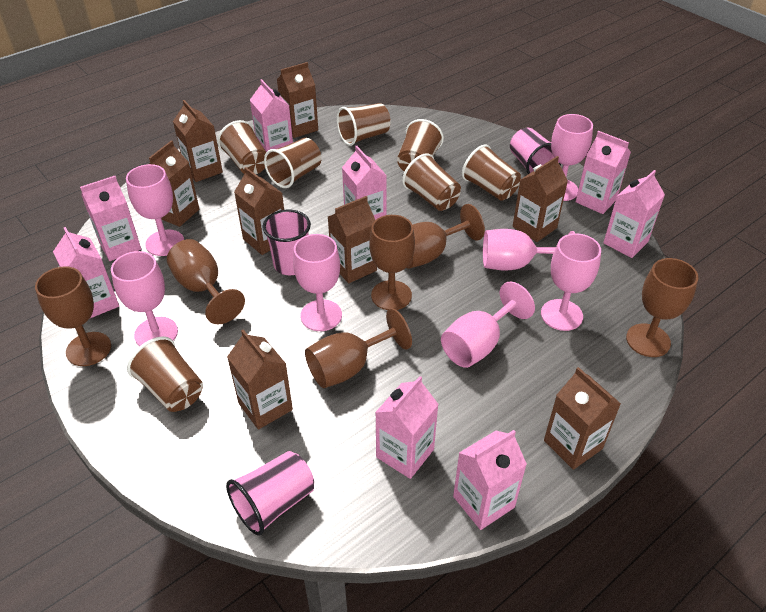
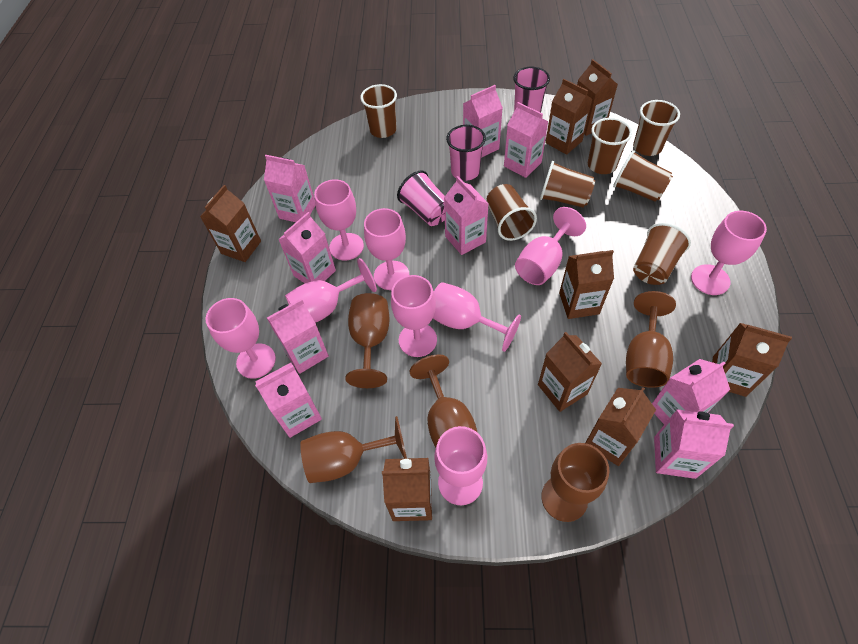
brown goblet: 6 -> 5
pink carton: 8 -> 9
pink goblet: 7 -> 9

